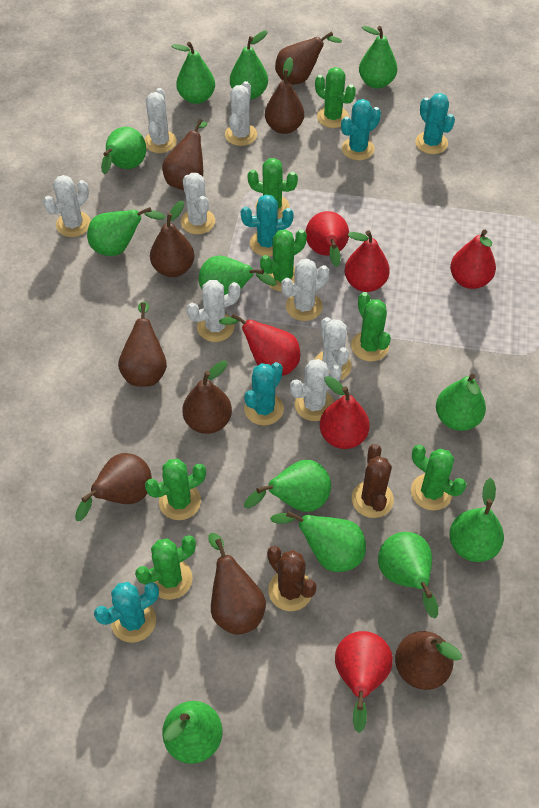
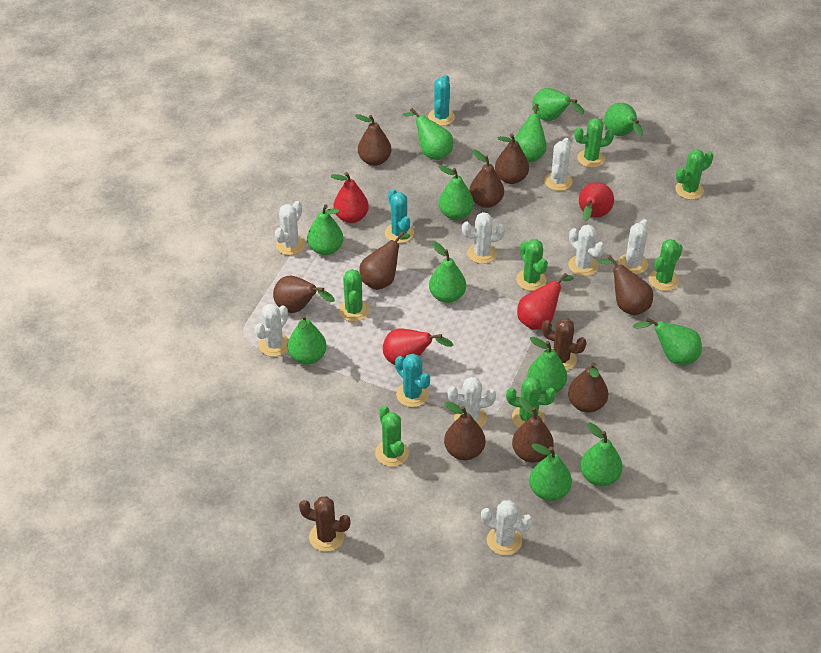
red pear: 6 -> 4
turquoise cactus: 5 -> 3

